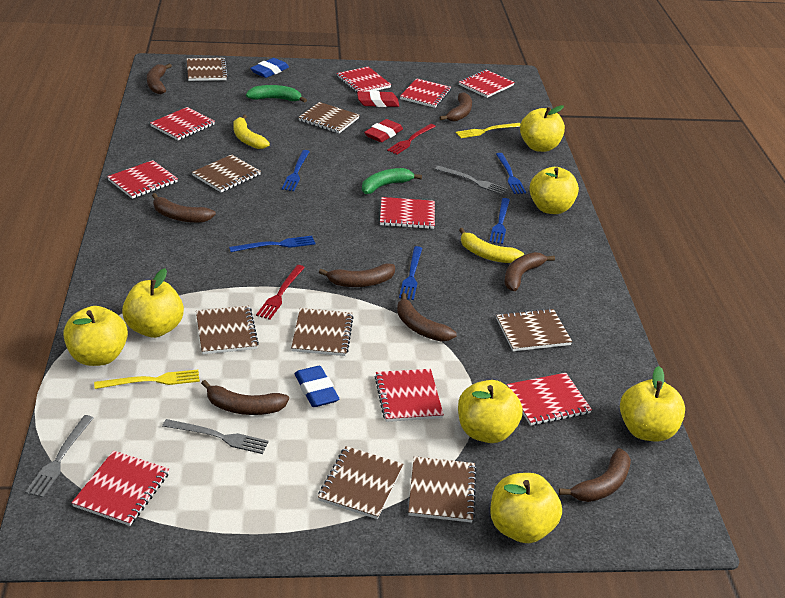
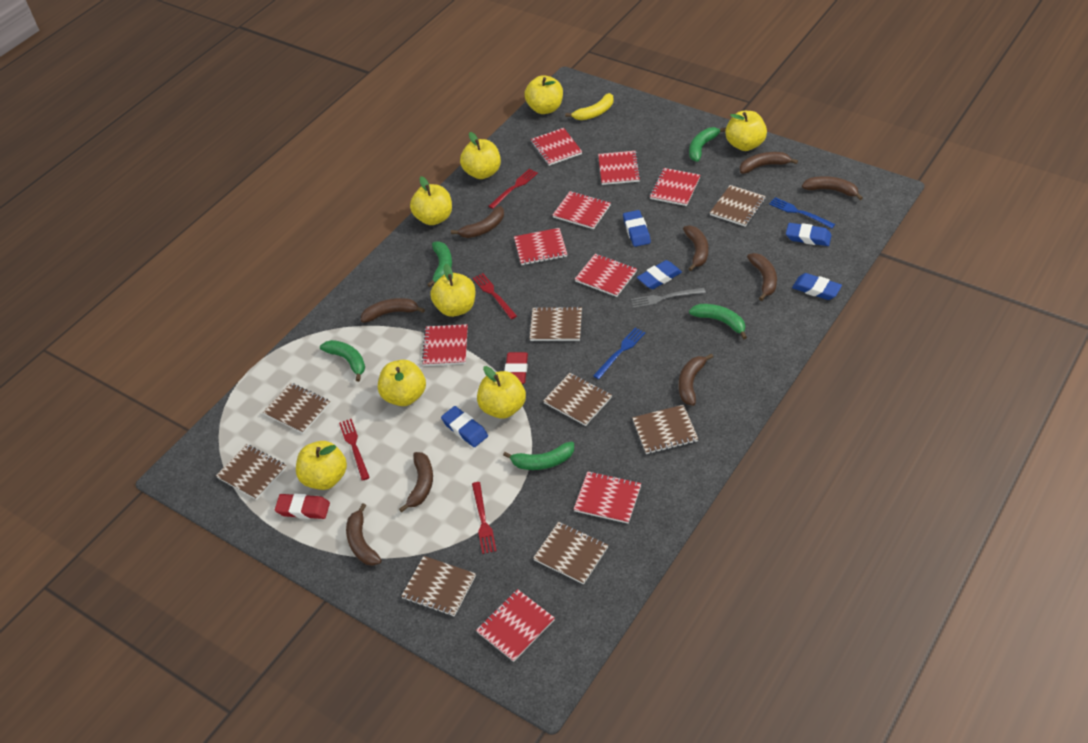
blue eraser: 2 -> 5
blue fork: 5 -> 2
brown banana: 8 -> 9
green banana: 2 -> 5
grey fork: 3 -> 1
red fork: 2 -> 4
yellow apple: 7 -> 8
yellow banana: 2 -> 1
yellow fork: 2 -> 0

